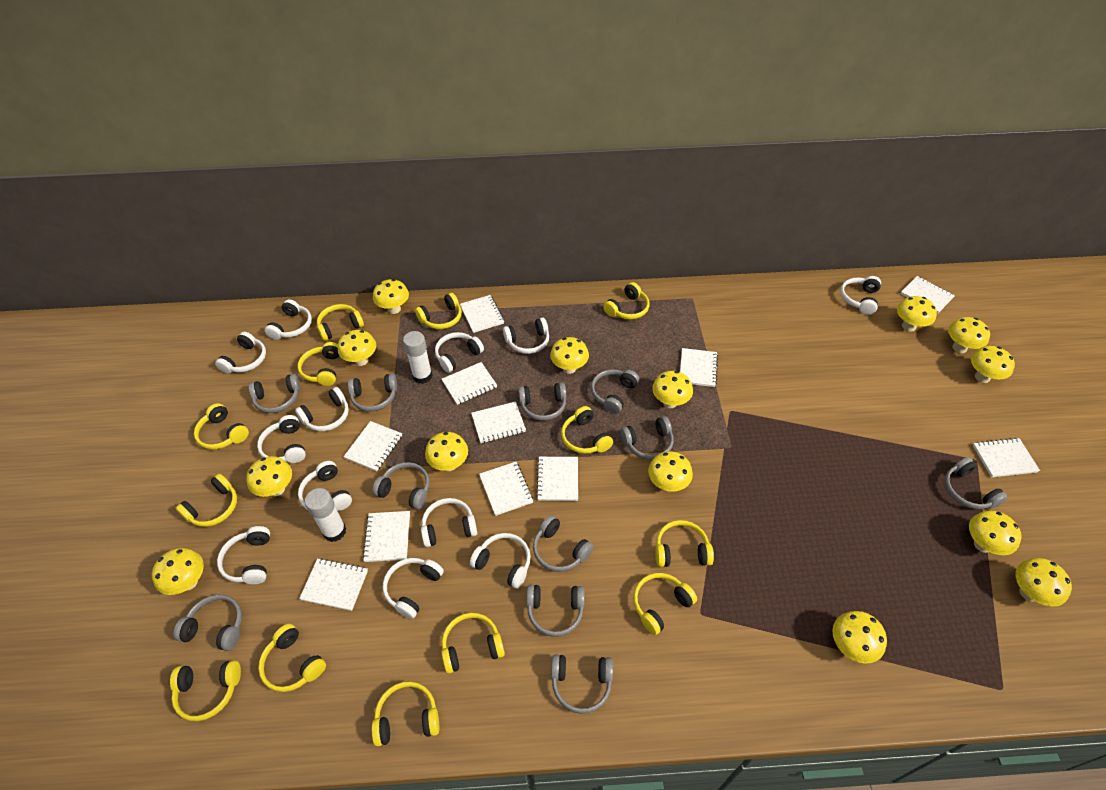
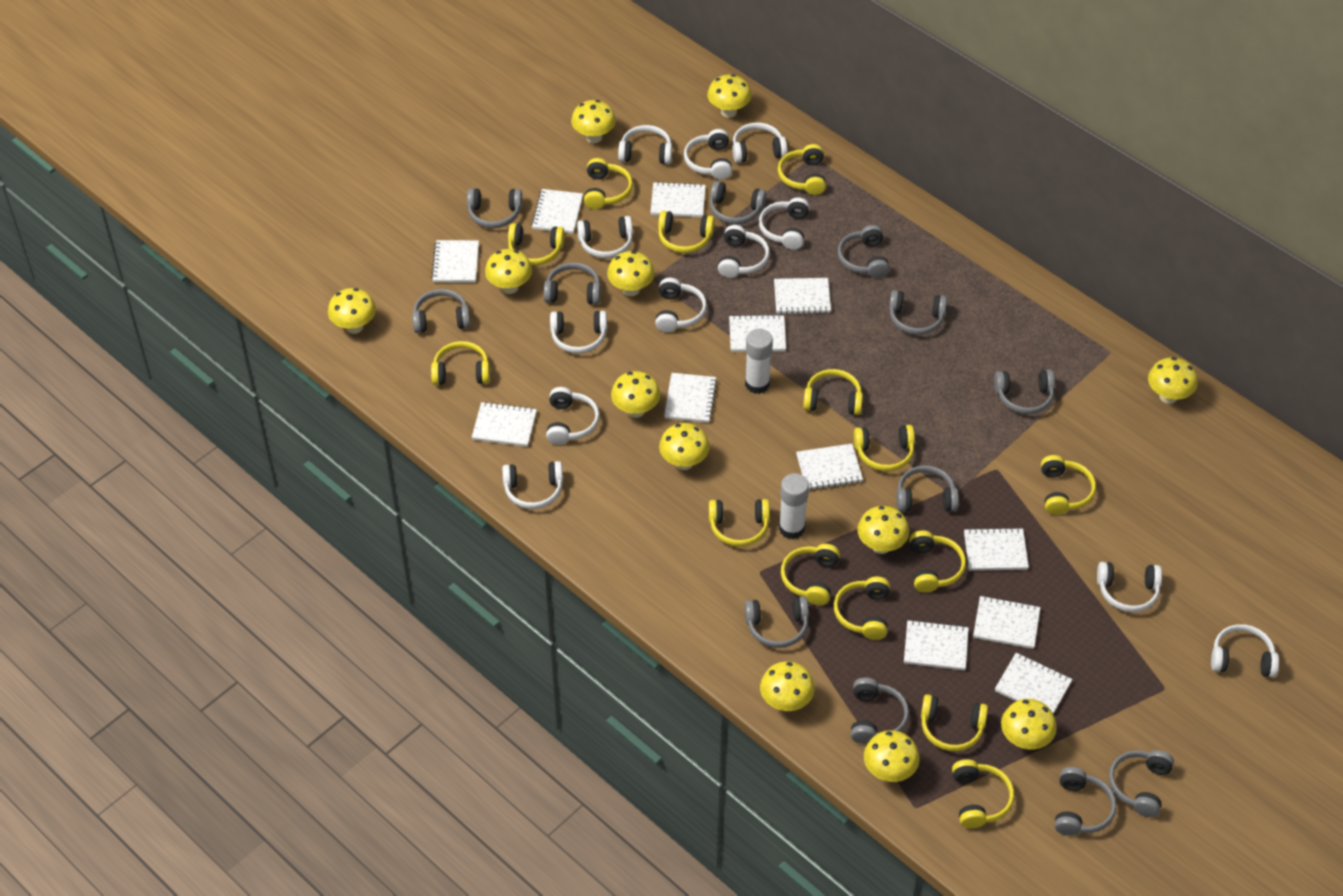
grey headphones: 11 -> 12
white notebook: 11 -> 12
yellow headphones: 13 -> 14
yellow mushroom: 14 -> 12

